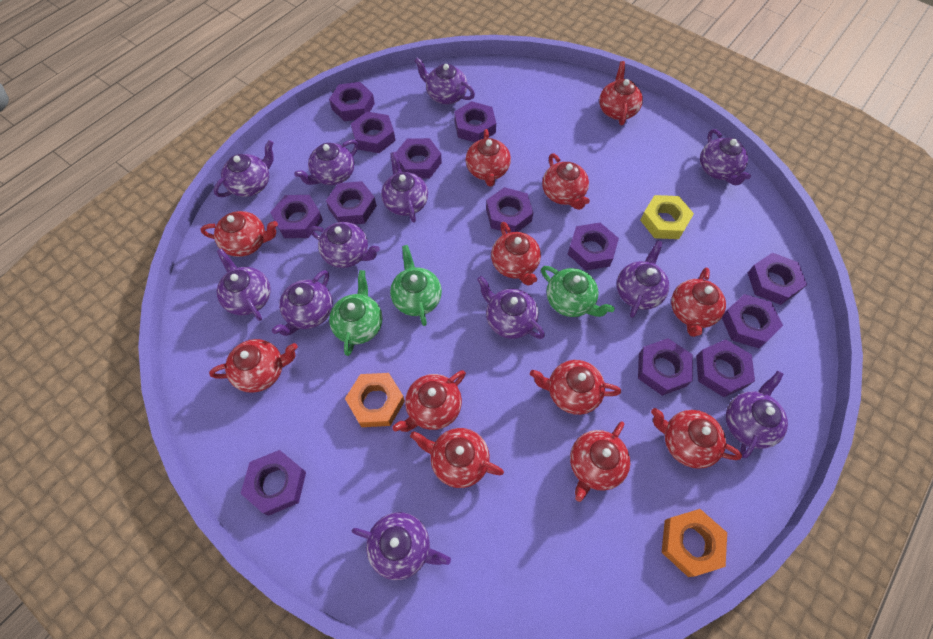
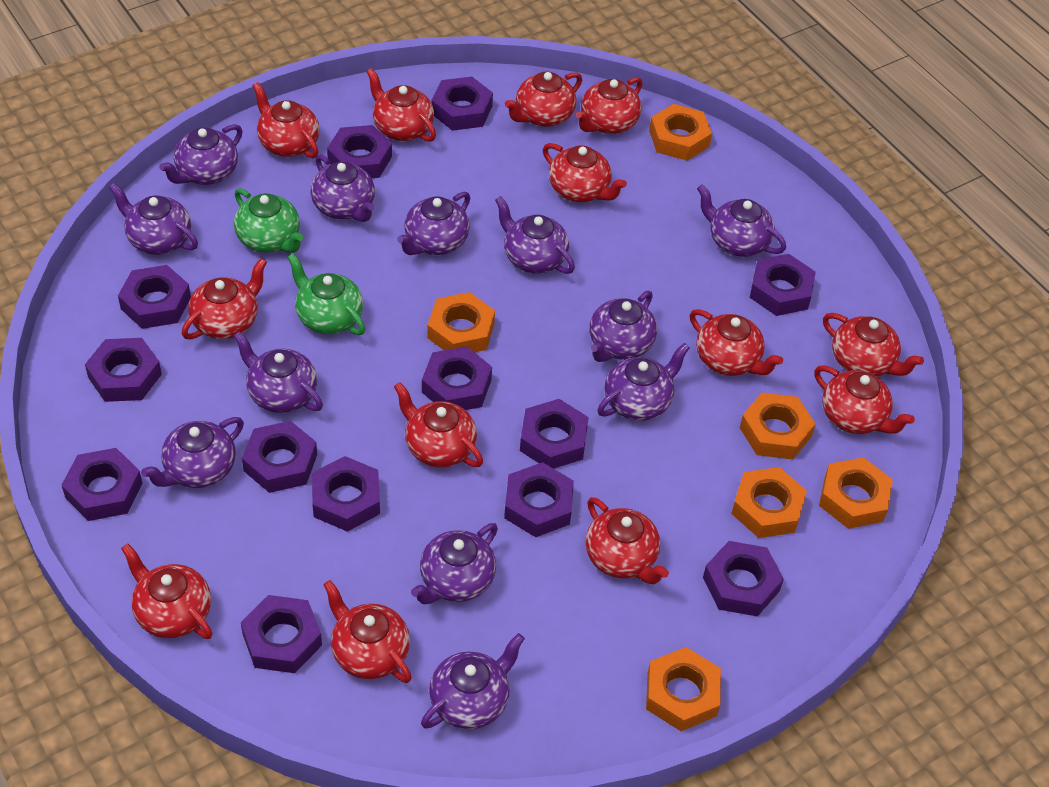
green teapot: 3 -> 2
orange nut: 2 -> 6
red teapot: 12 -> 13
yellow nut: 1 -> 0

